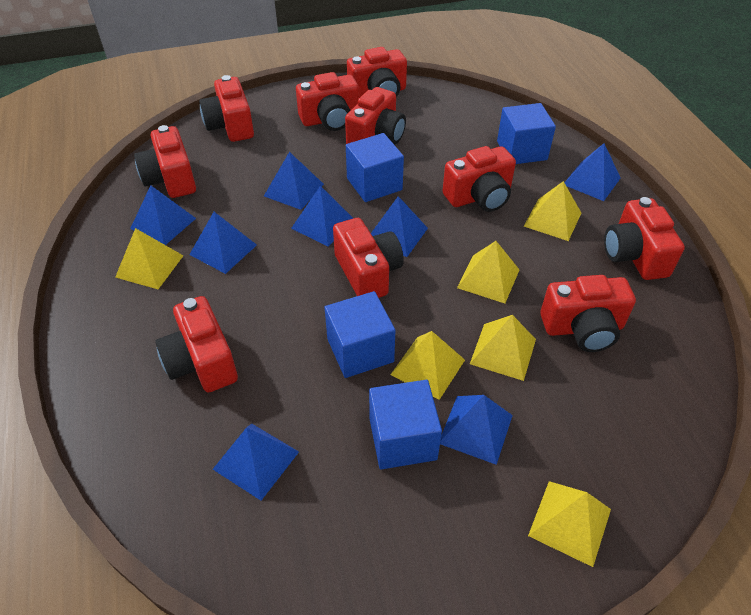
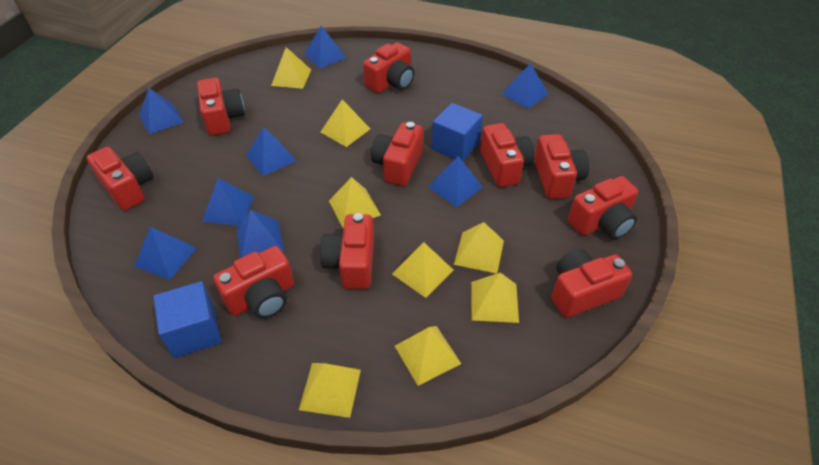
blue cube: 4 -> 2
yellow pyramid: 6 -> 8

